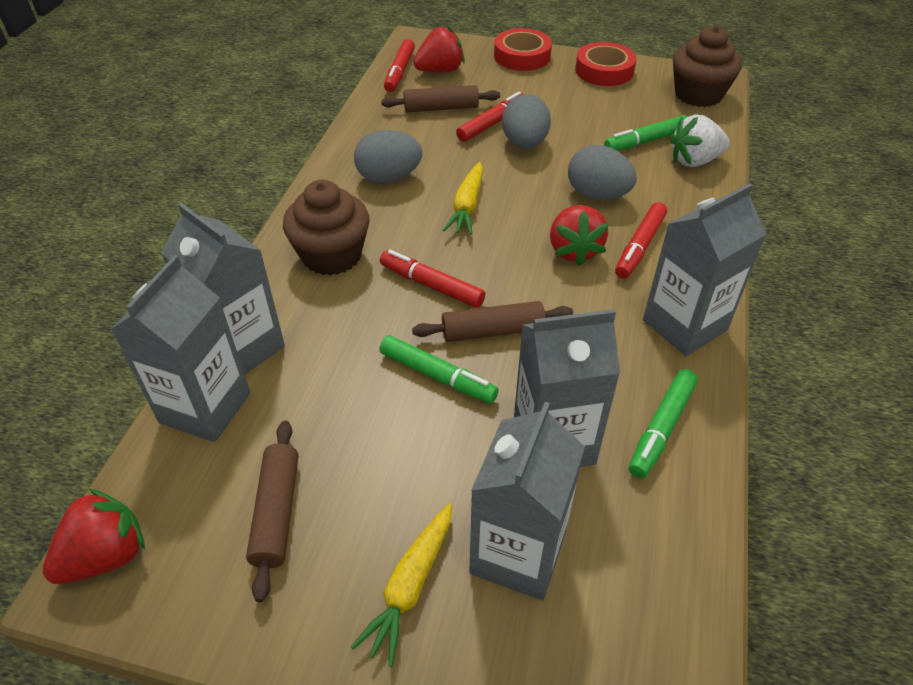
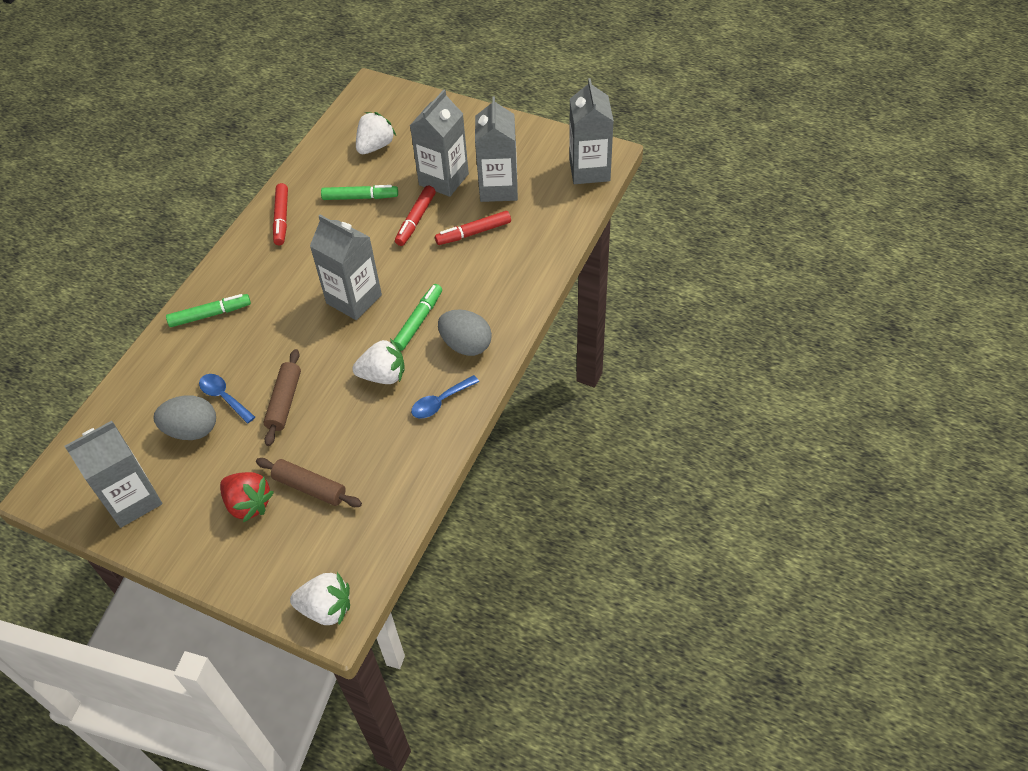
blue spoon: 0 -> 2
brown cupcake: 2 -> 0
brown rolling pin: 3 -> 2
grey egg: 3 -> 2
red marker: 4 -> 3
red strawberry: 3 -> 1
red tape: 2 -> 0
white strawberry: 1 -> 3
yellow carrot: 2 -> 0

